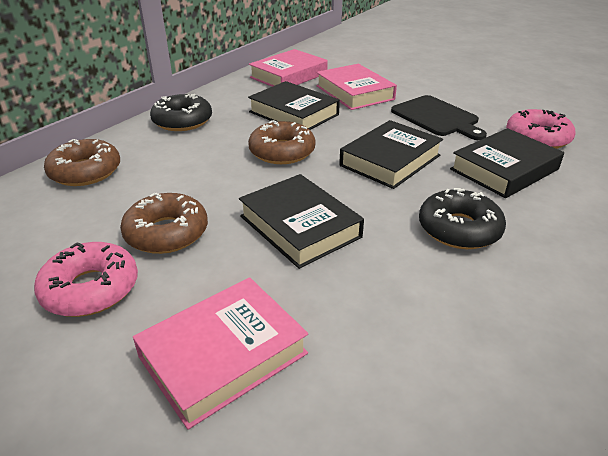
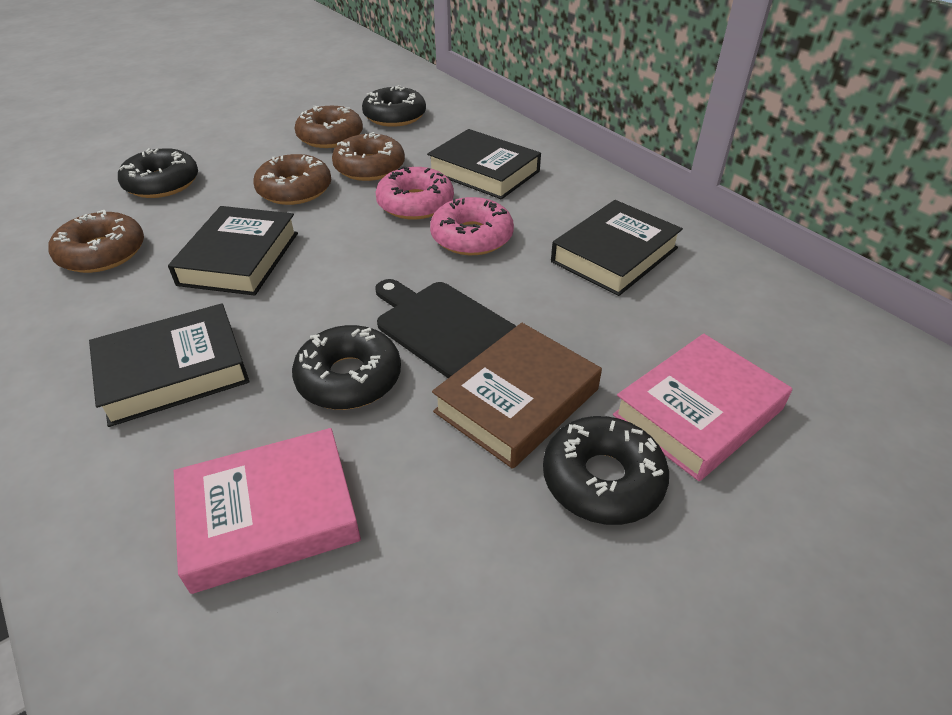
black donut: 2 -> 4
brown book: 0 -> 1
brown donut: 3 -> 4
pink book: 3 -> 2

